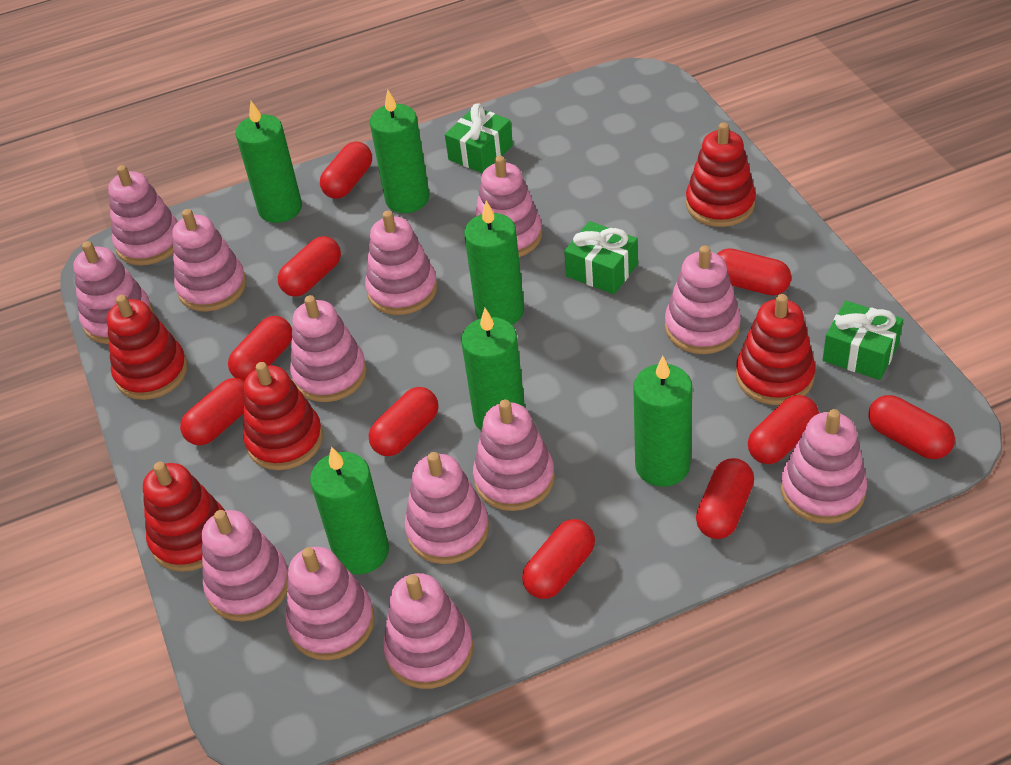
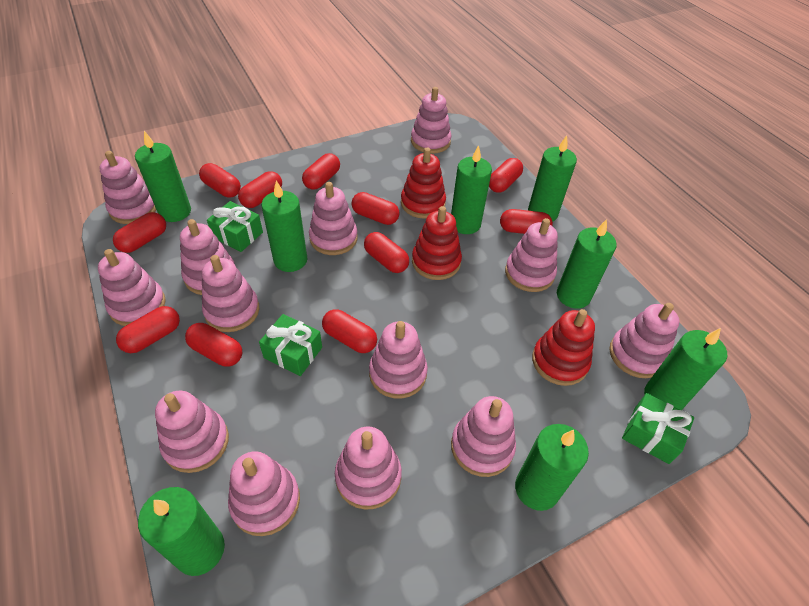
green candle: 6 -> 8
red capsule: 10 -> 11
red stacking toy: 5 -> 3

